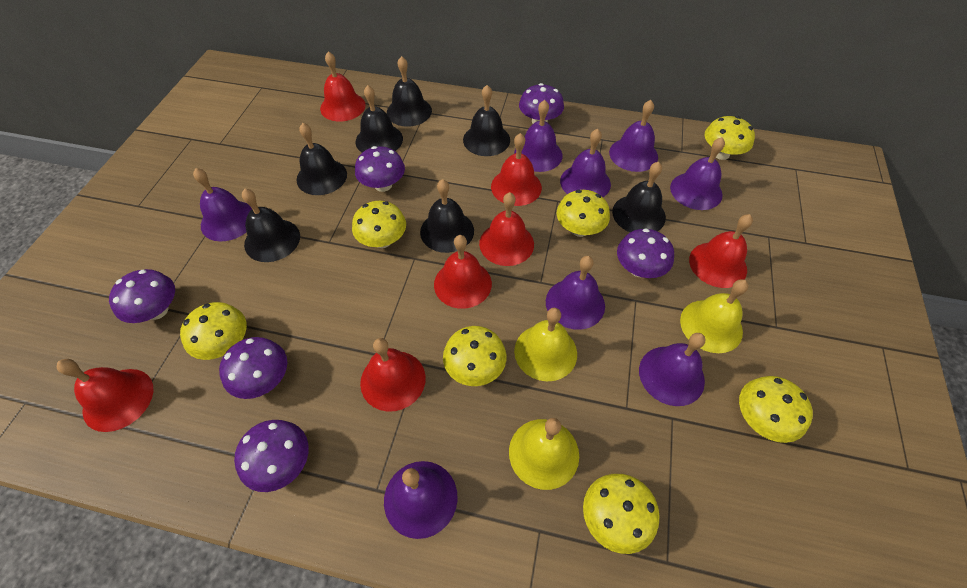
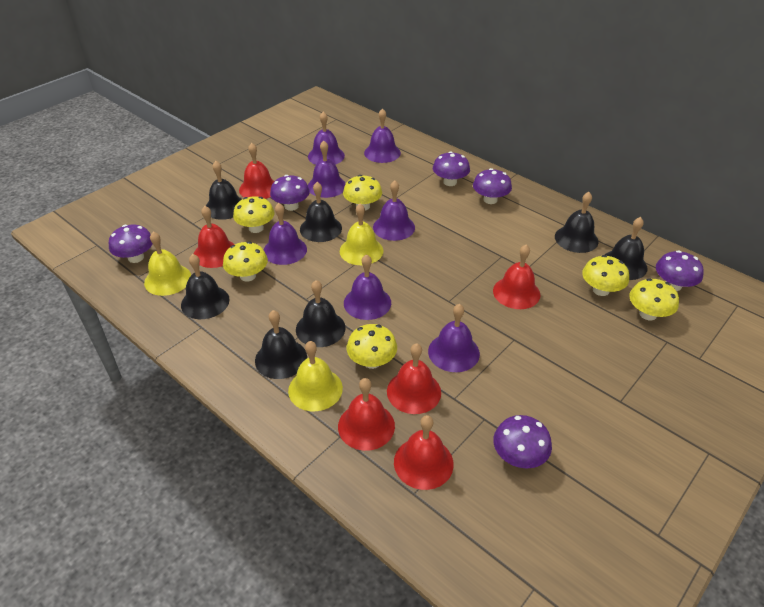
purple bell: 8 -> 7
red bell: 7 -> 6
yellow mushroom: 7 -> 6

